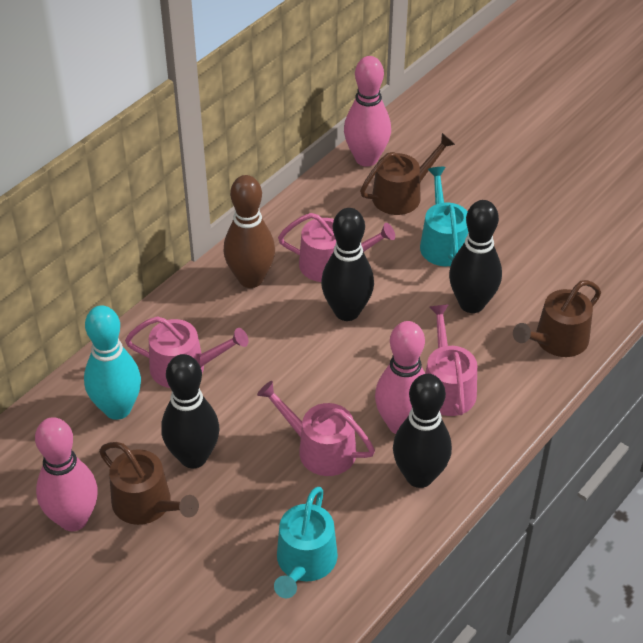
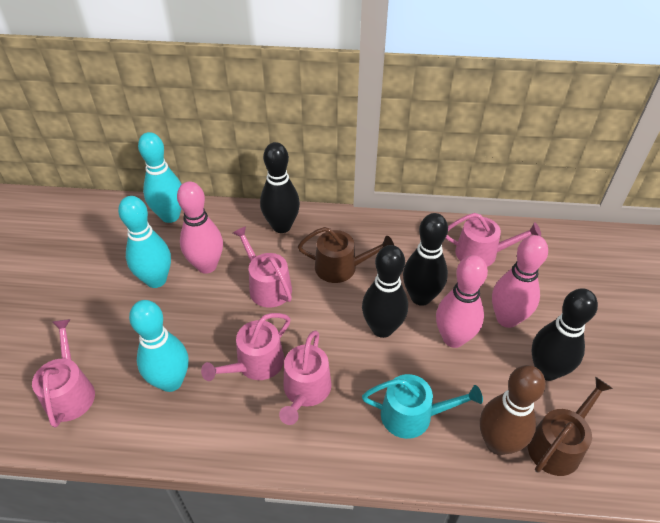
brown watering can: 3 -> 2
pink watering can: 4 -> 5
turquoise bowling pin: 1 -> 3
turquoise watering can: 2 -> 1

